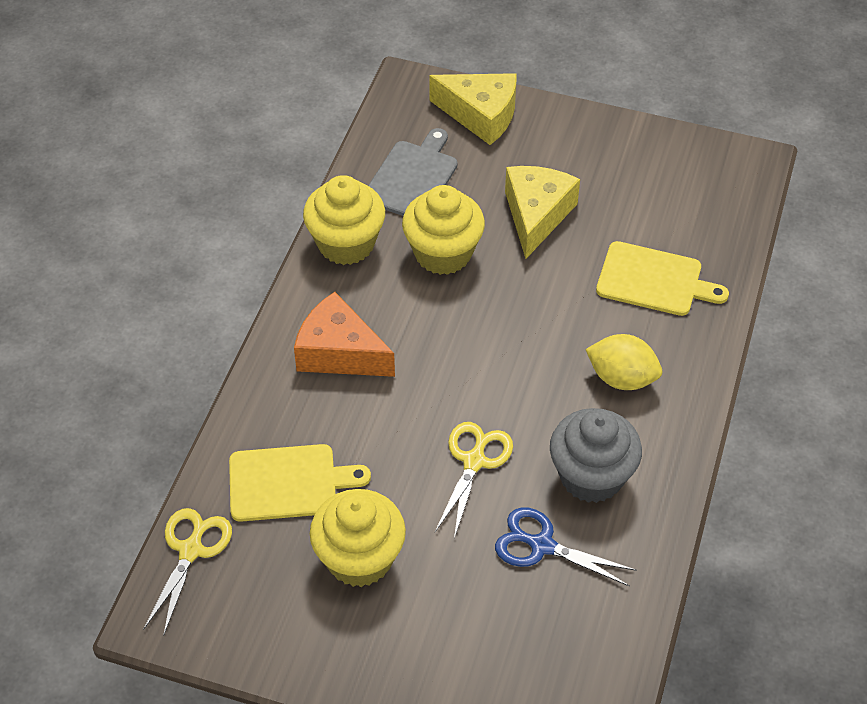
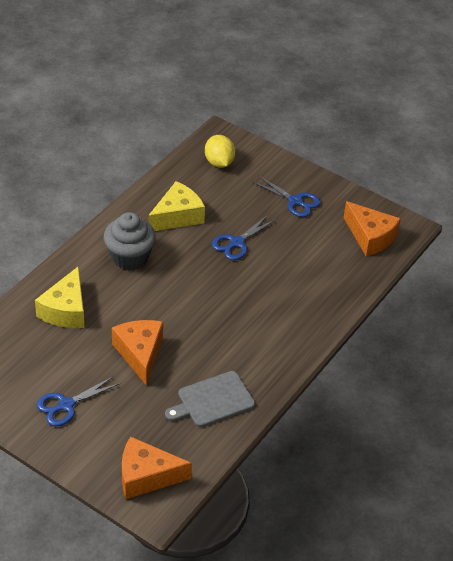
blue scissors: 1 -> 3
orange cheese: 1 -> 3
yellow cupcake: 3 -> 0
yellow cutting board: 2 -> 0
yellow scissors: 2 -> 0

